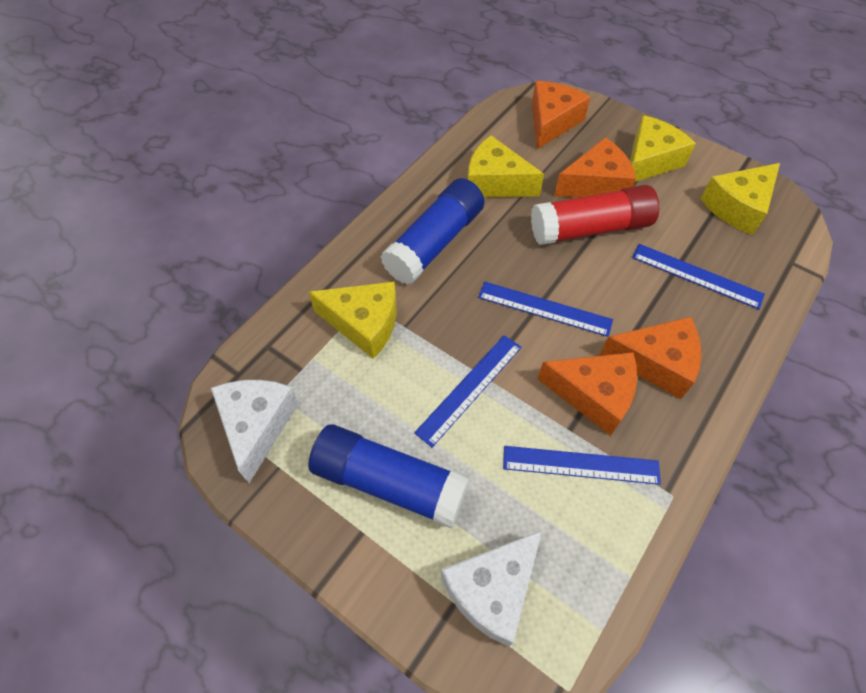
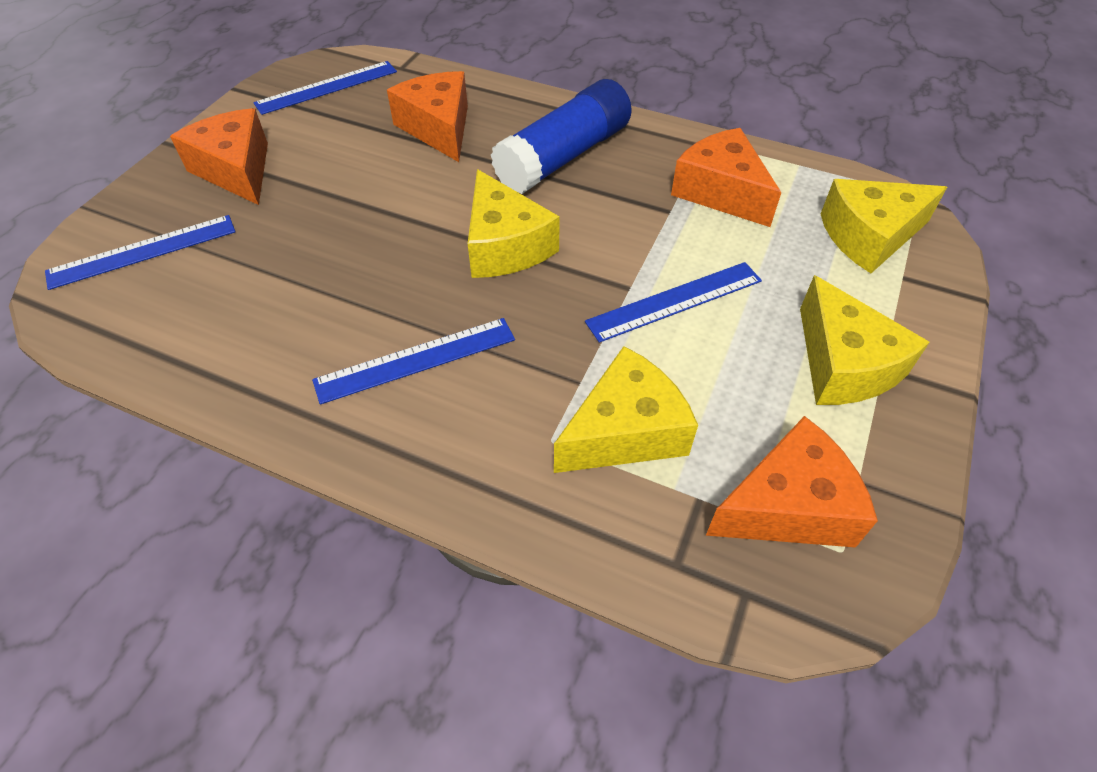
blue glue stick: 2 -> 1
red glue stick: 1 -> 0
white cheese: 2 -> 0

